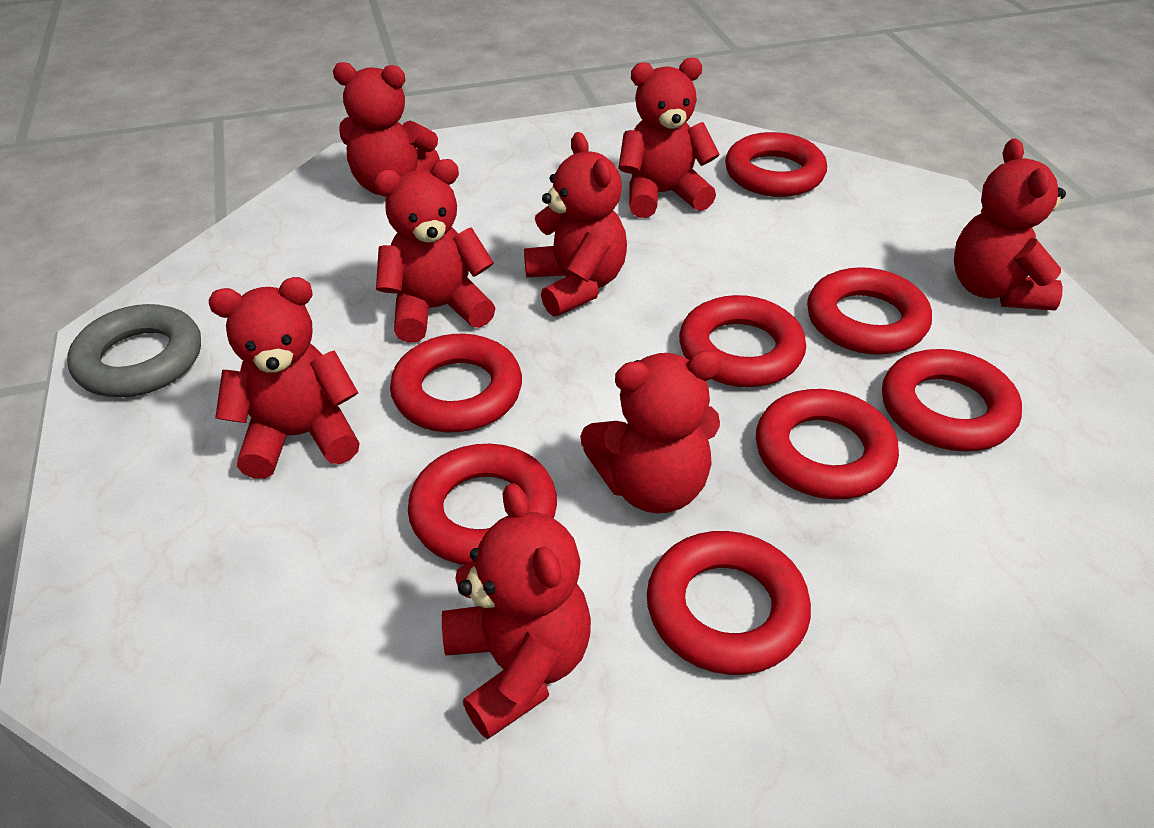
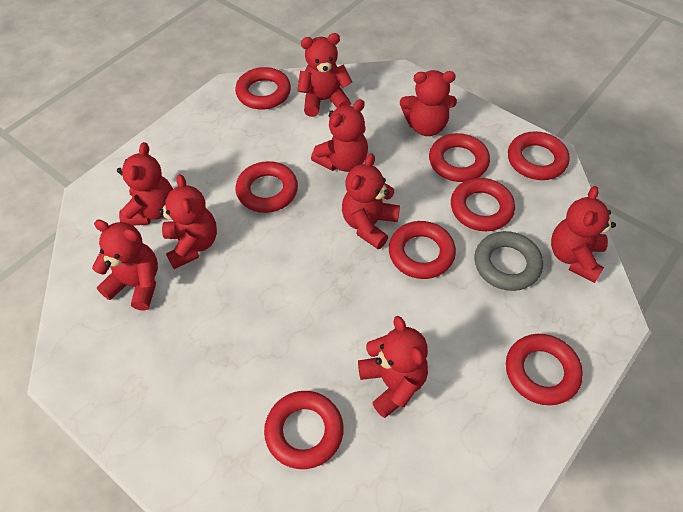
red teddy bear: 8 -> 9

